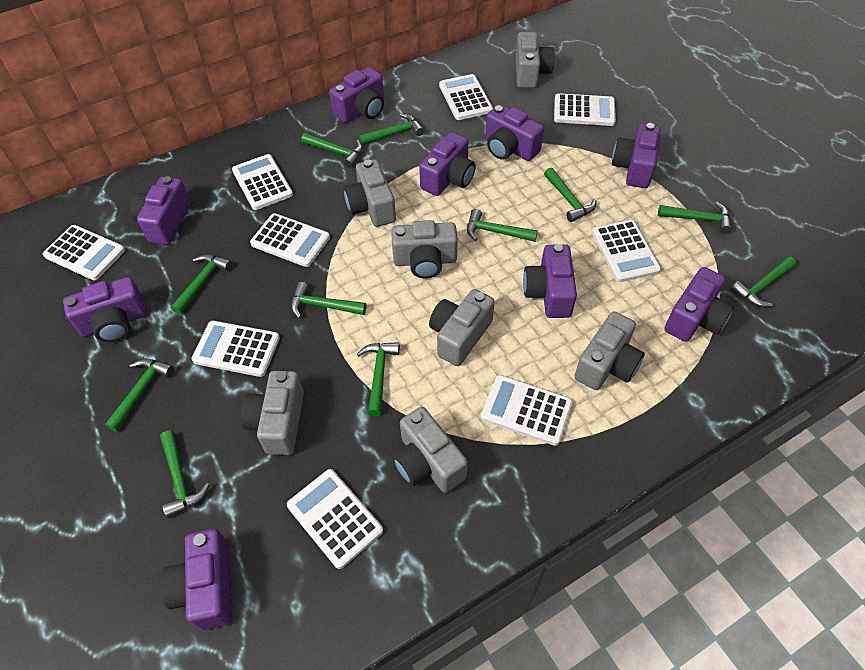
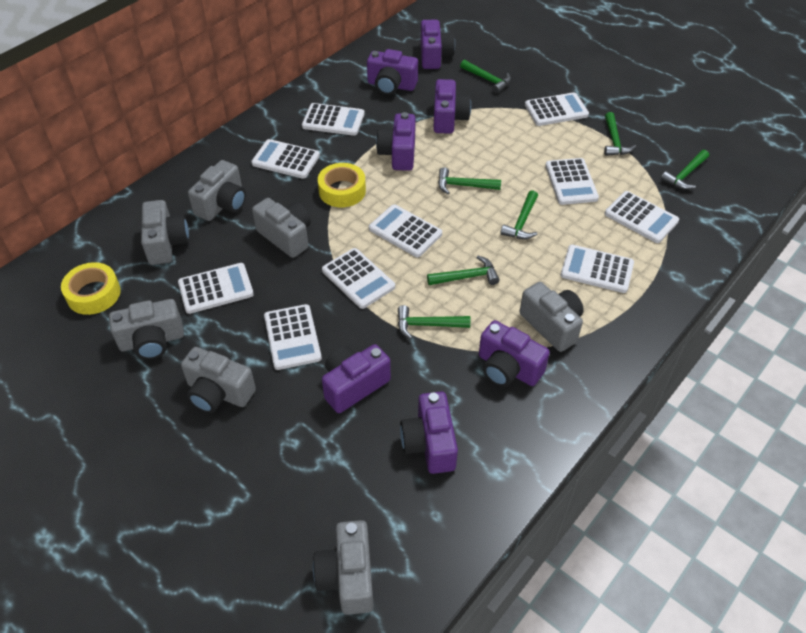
green hammer: 11 -> 7
purple camera: 9 -> 7
white calculator: 9 -> 10
yellow tape: 0 -> 2

